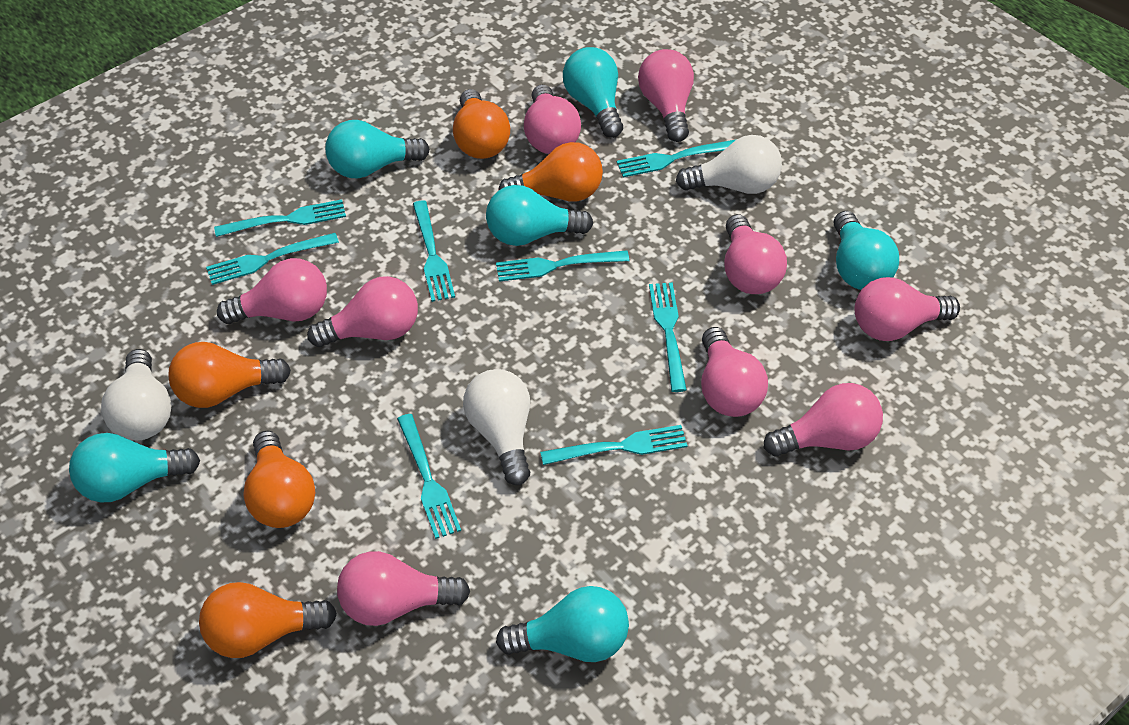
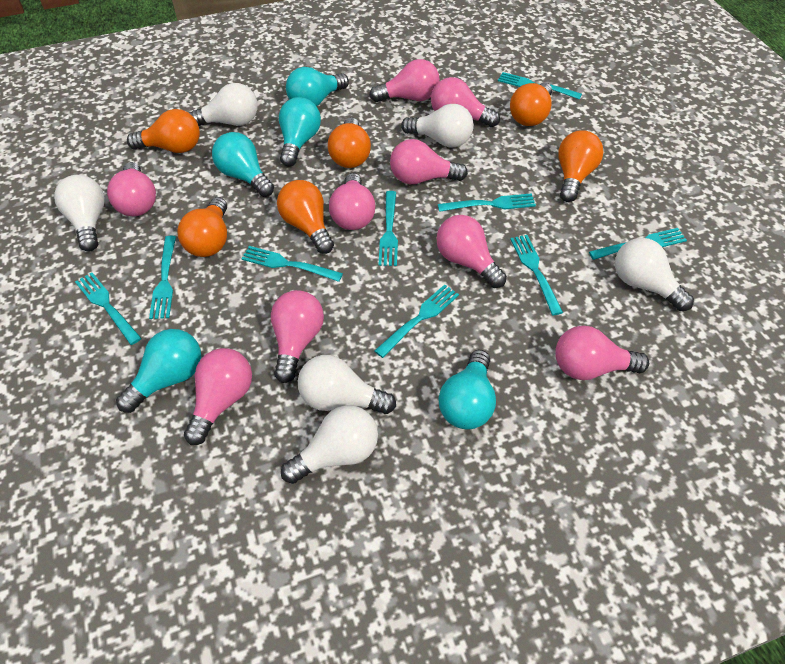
orange light bulb: 5 -> 6
turquoise fork: 8 -> 9
turquoise light bulb: 6 -> 5
white light bulb: 3 -> 6

